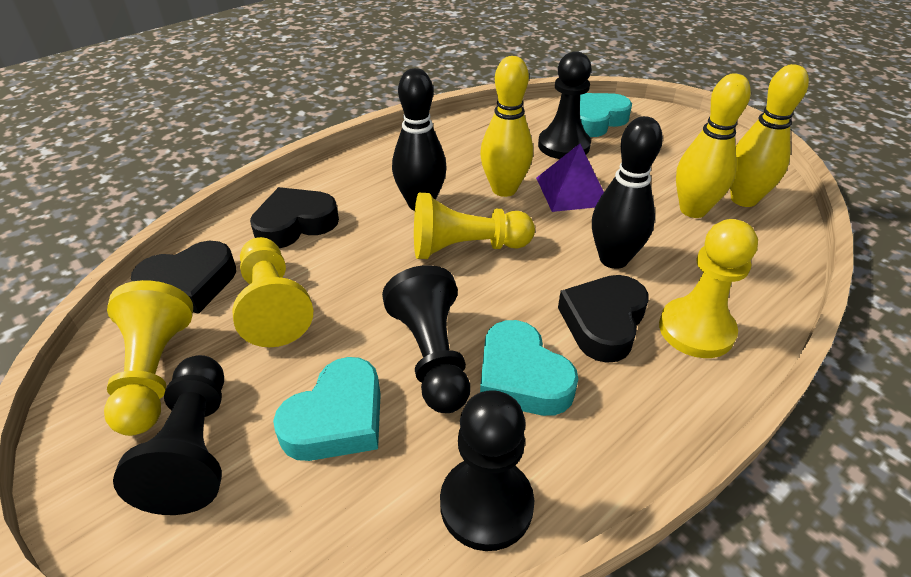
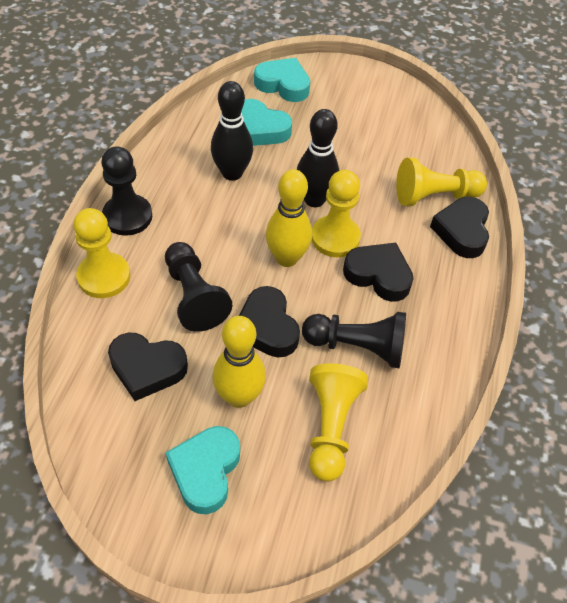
black heart: 3 -> 4
black pawn: 4 -> 3
purple pyramid: 1 -> 0
yellow bowling pin: 3 -> 2

